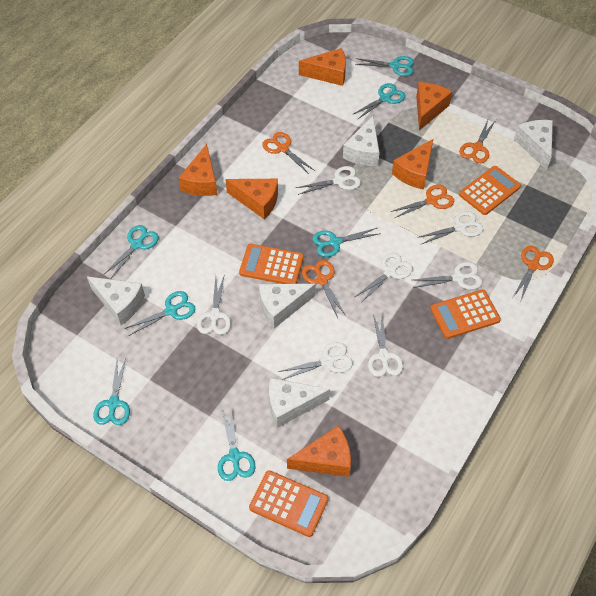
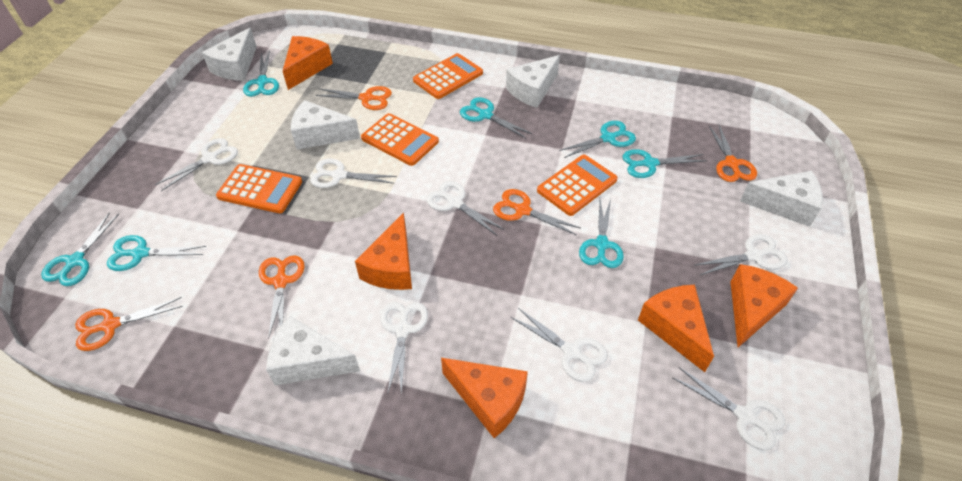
orange cheese: 6 -> 5

